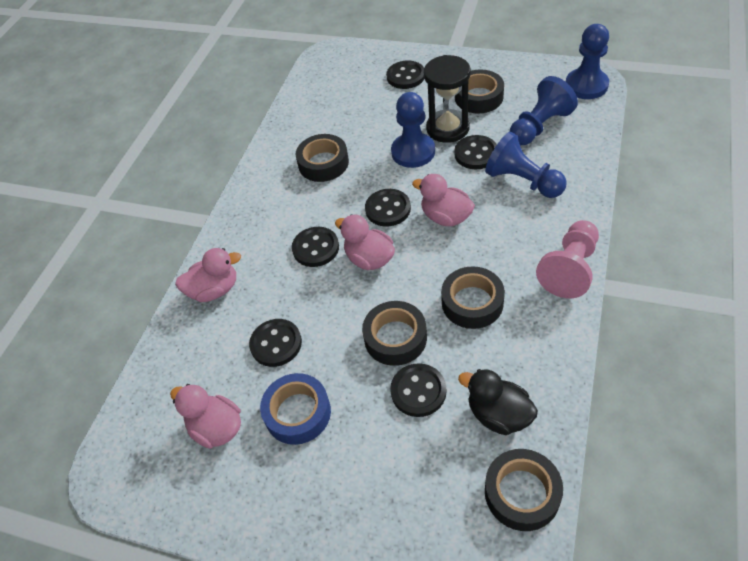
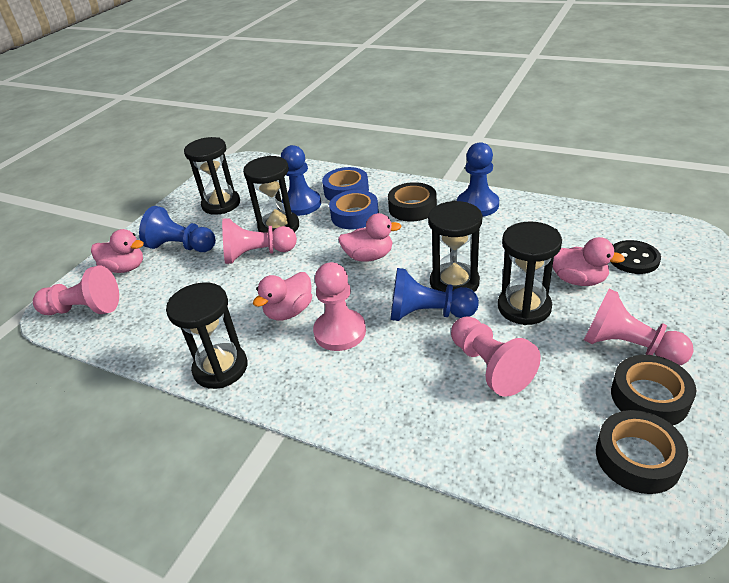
black button: 6 -> 1
black duck: 1 -> 0
black hourglass: 1 -> 5
black tape: 5 -> 3
blue tape: 1 -> 2
pink pawn: 1 -> 5

